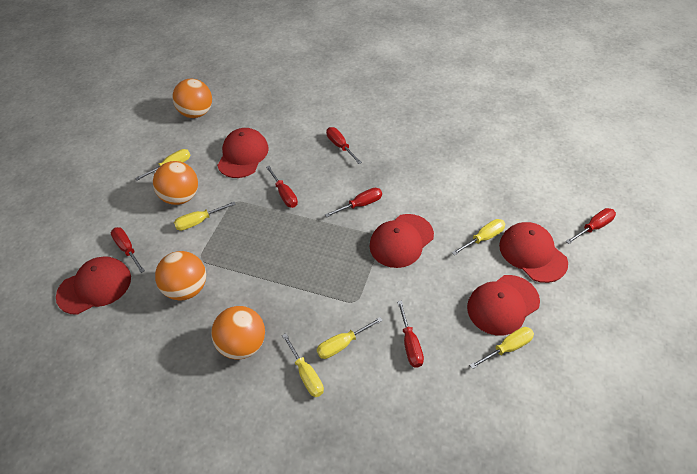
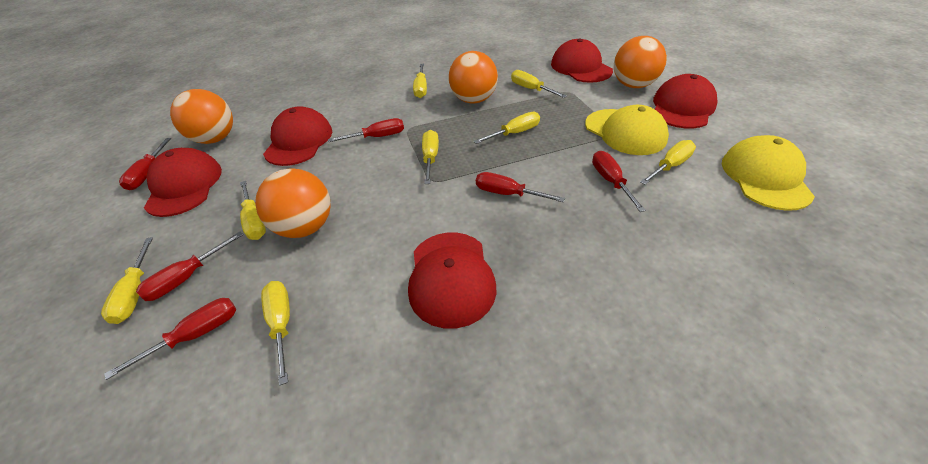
yellow cap: 0 -> 2
yellow screwdriver: 6 -> 8

